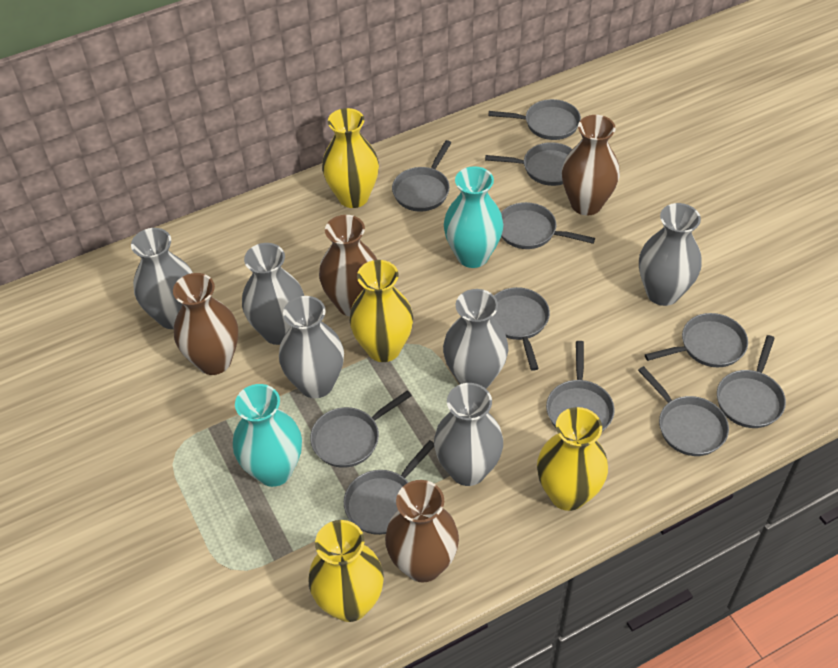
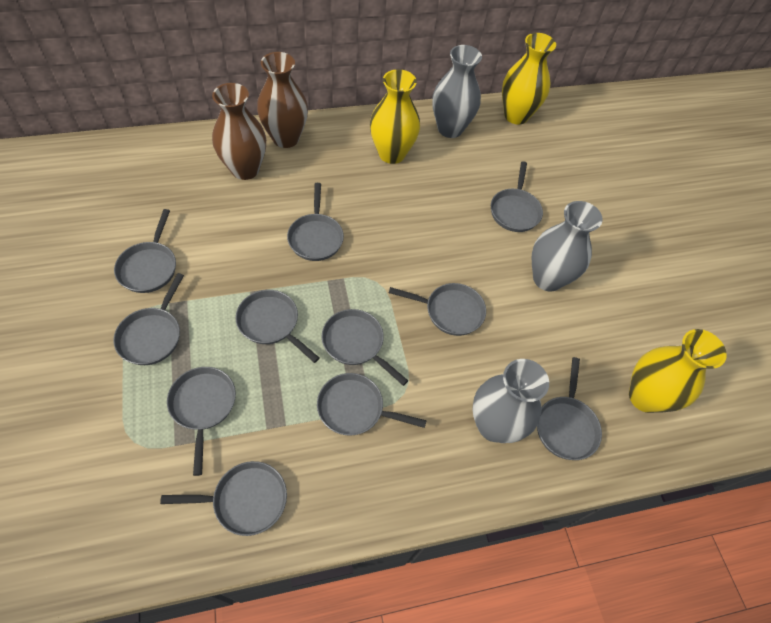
brown vase: 4 -> 2
grey vase: 6 -> 3
turquoise vase: 2 -> 0
yellow vase: 4 -> 3

